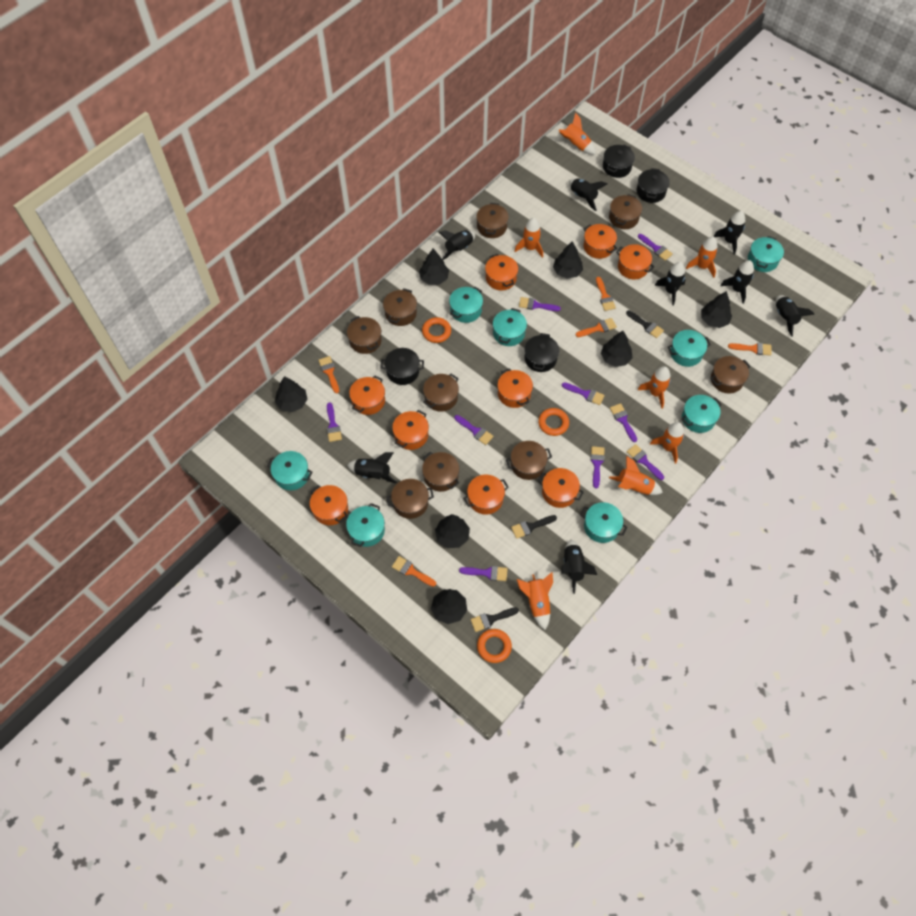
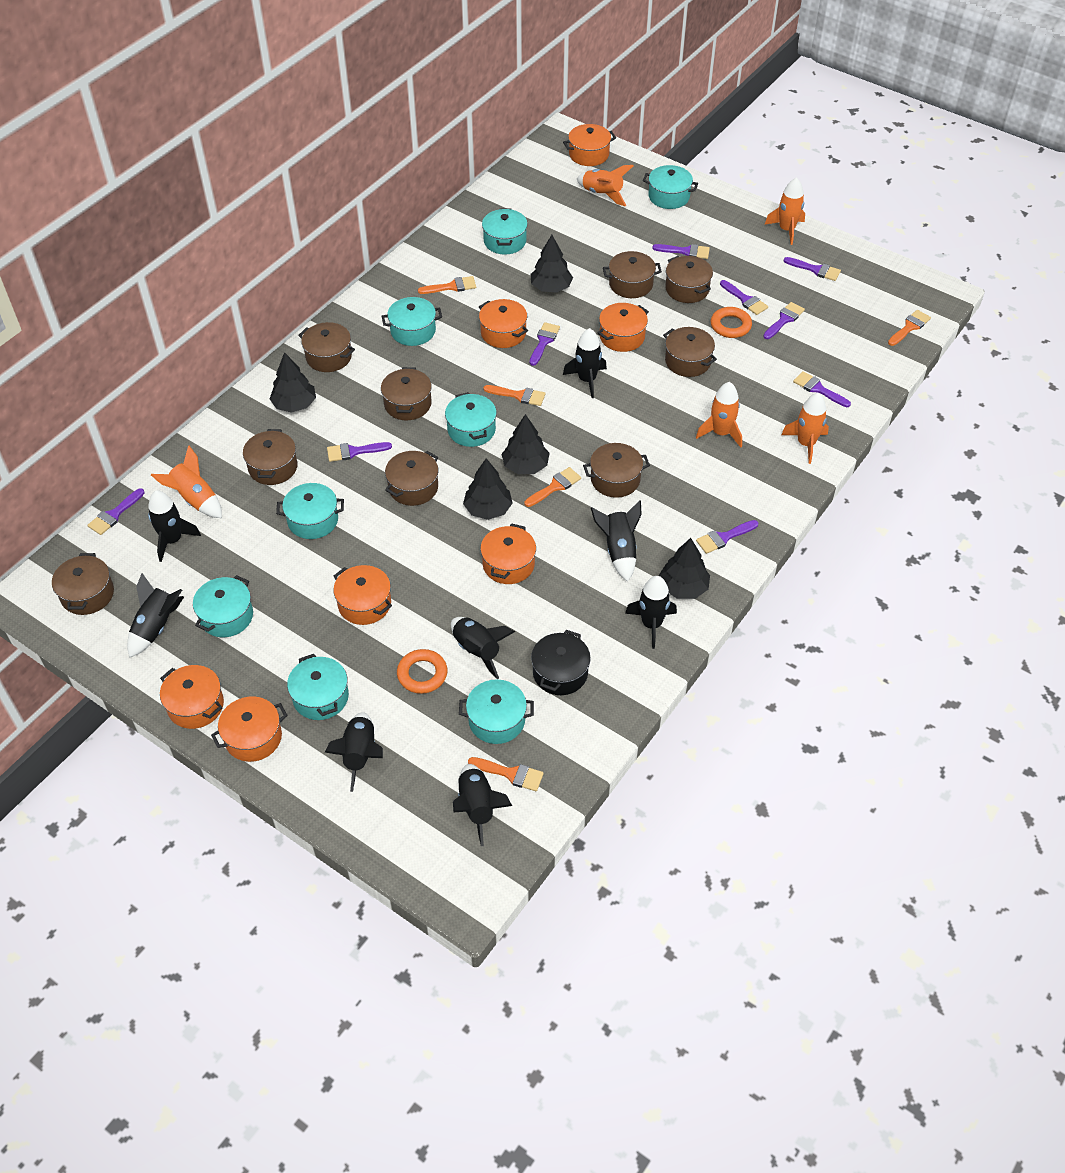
black brush: 3 -> 0
black pot: 4 -> 1
black tree: 7 -> 5
orange pot: 9 -> 7
orange ring: 3 -> 2
orange rocket: 7 -> 5

